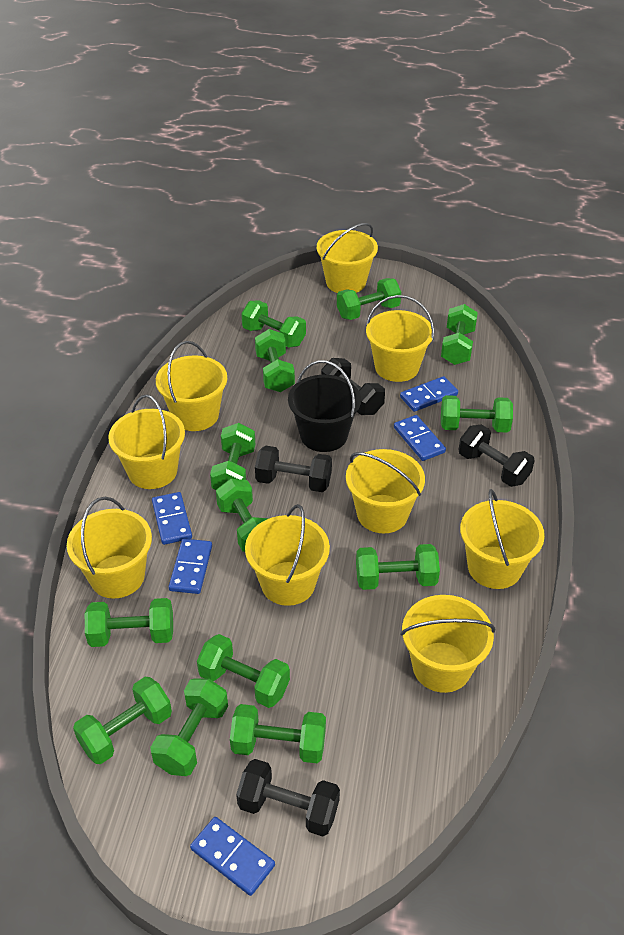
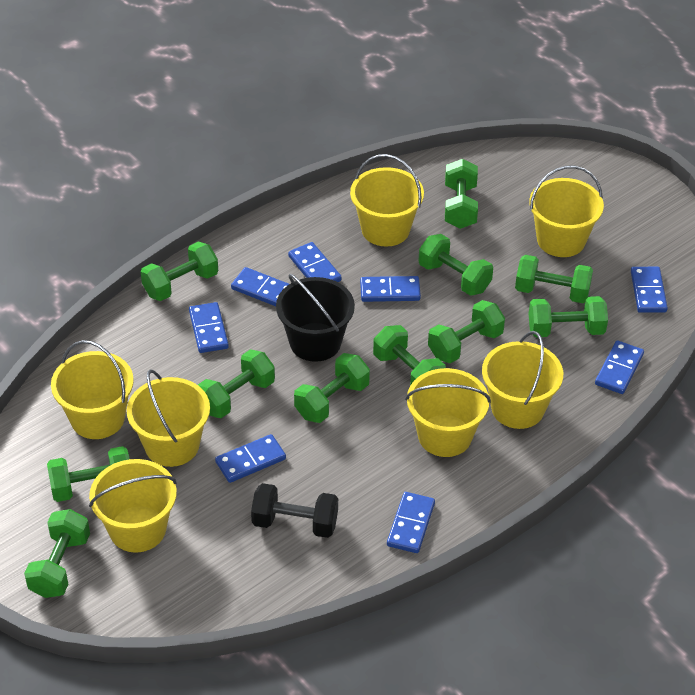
black dumbbell: 4 -> 1
blue domino: 5 -> 8
green dumbbell: 13 -> 11
yellow bucket: 9 -> 7

